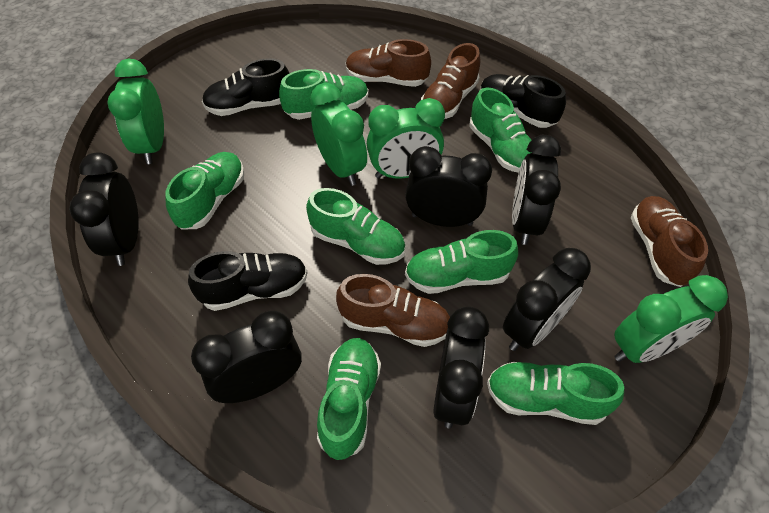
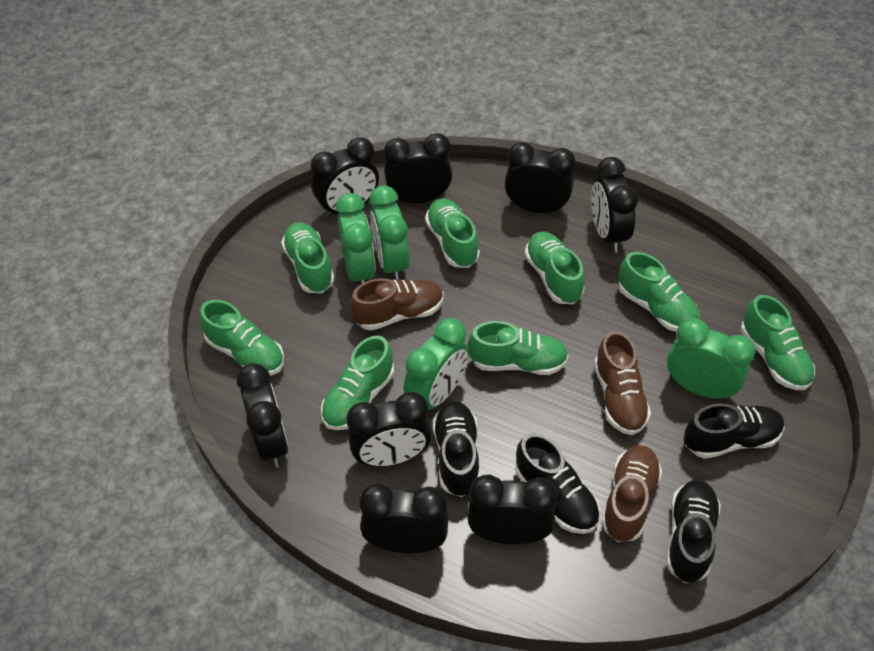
black clock: 6 -> 8
black shoe: 3 -> 4
brown shoe: 4 -> 3
green shoe: 7 -> 8

